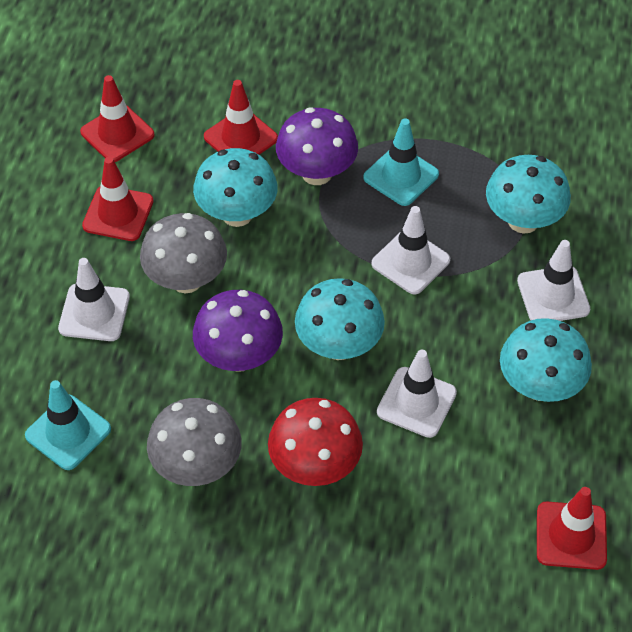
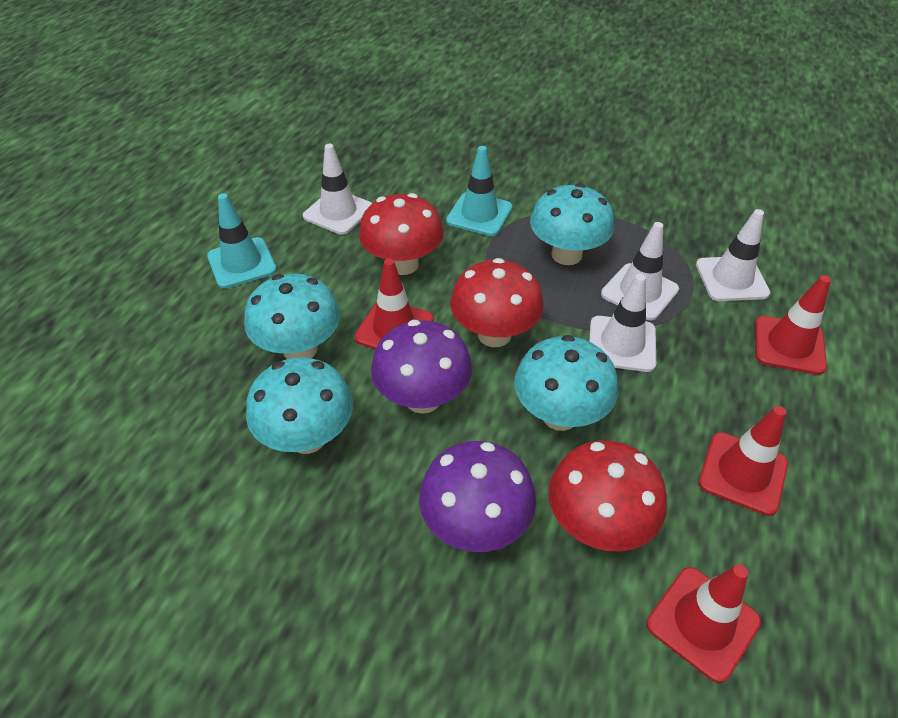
grey mushroom: 2 -> 0
red mushroom: 1 -> 3

